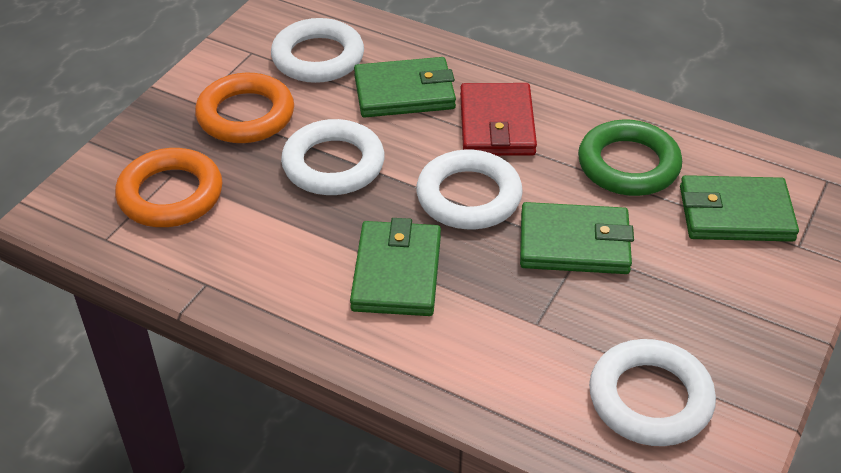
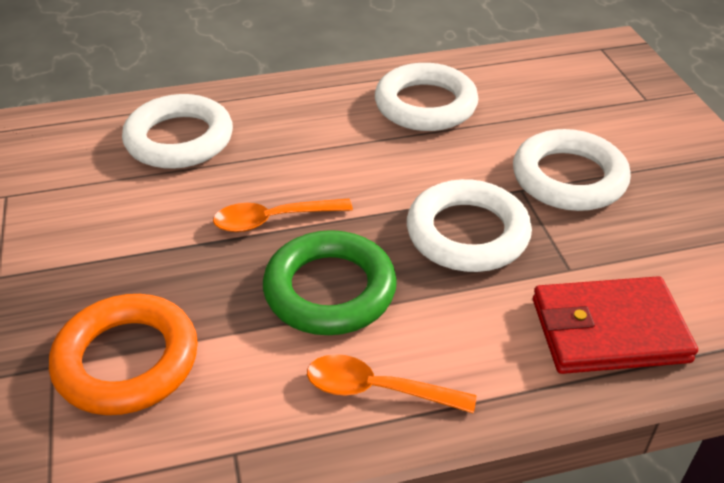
green wallet: 4 -> 0
orange ring: 2 -> 1
orange spoon: 0 -> 2

